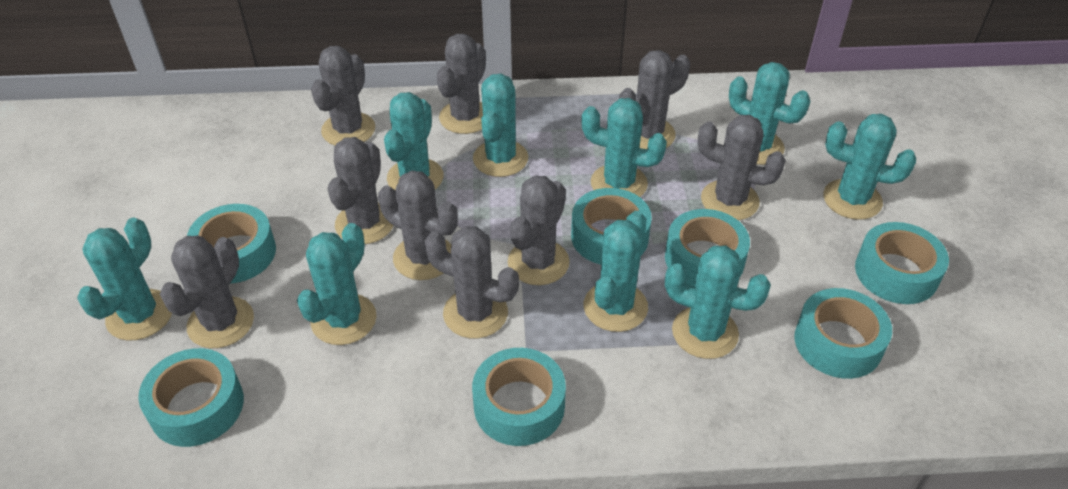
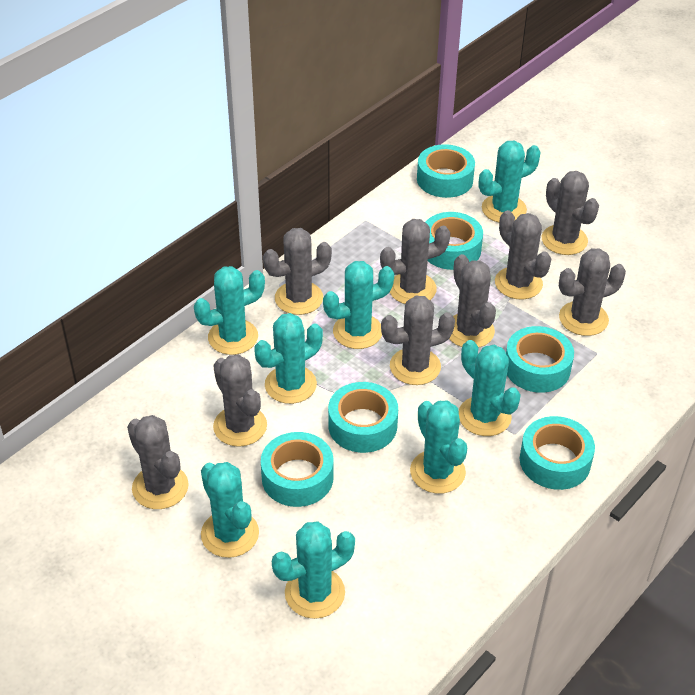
turquoise cactus: 9 -> 8
turquoise tape: 7 -> 6

